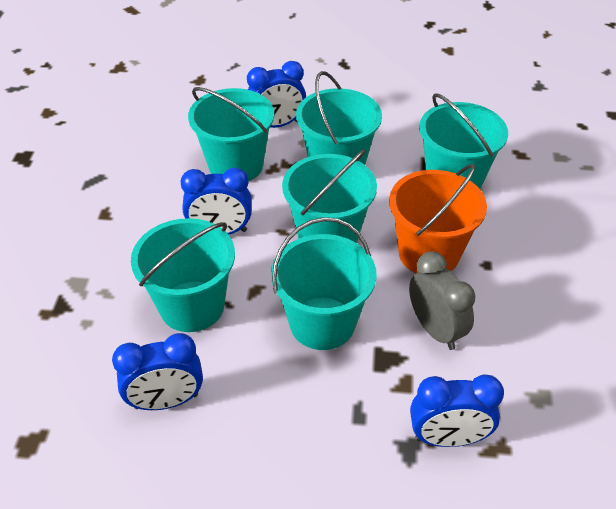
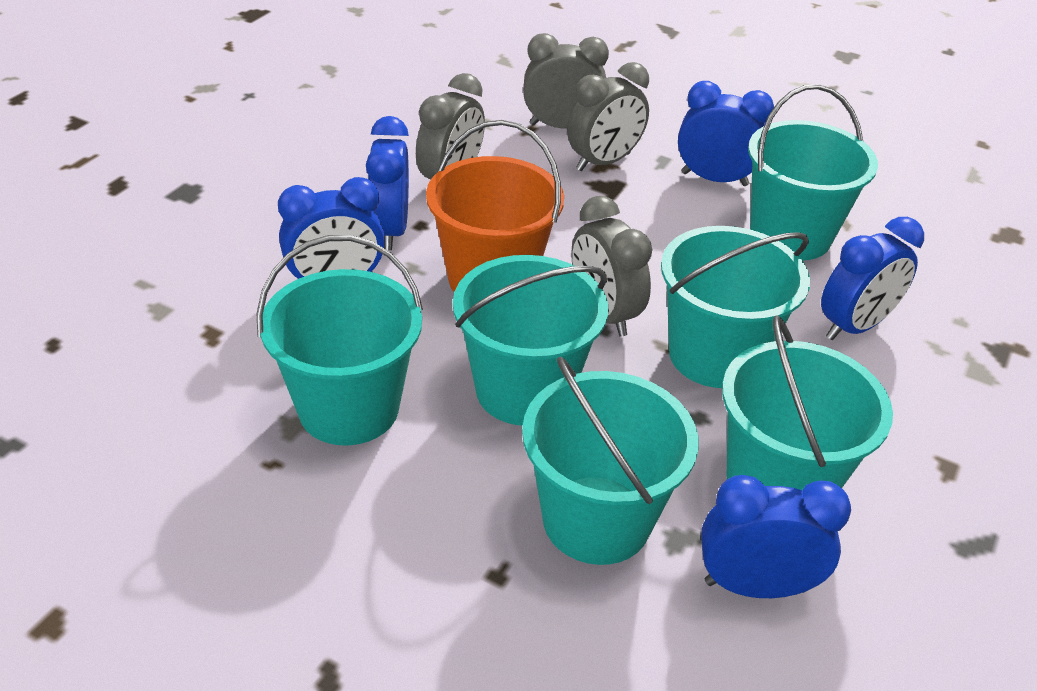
blue clock: 4 -> 5
grey clock: 1 -> 4

